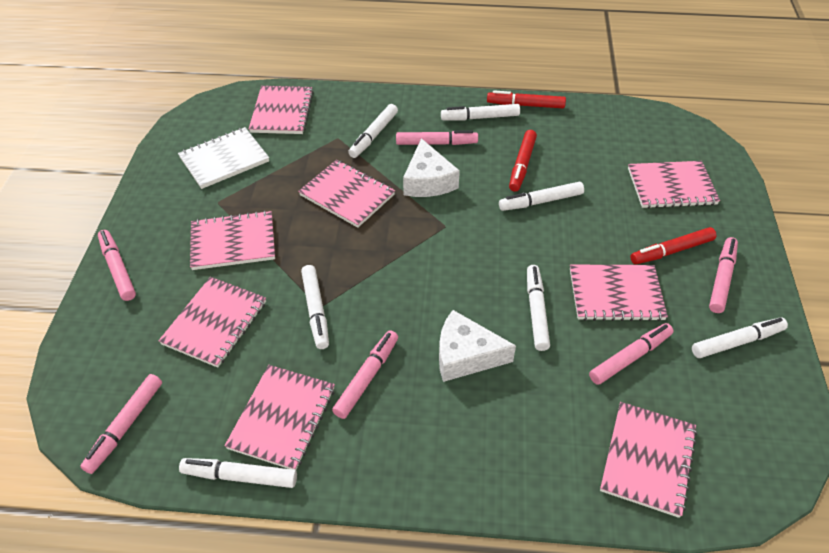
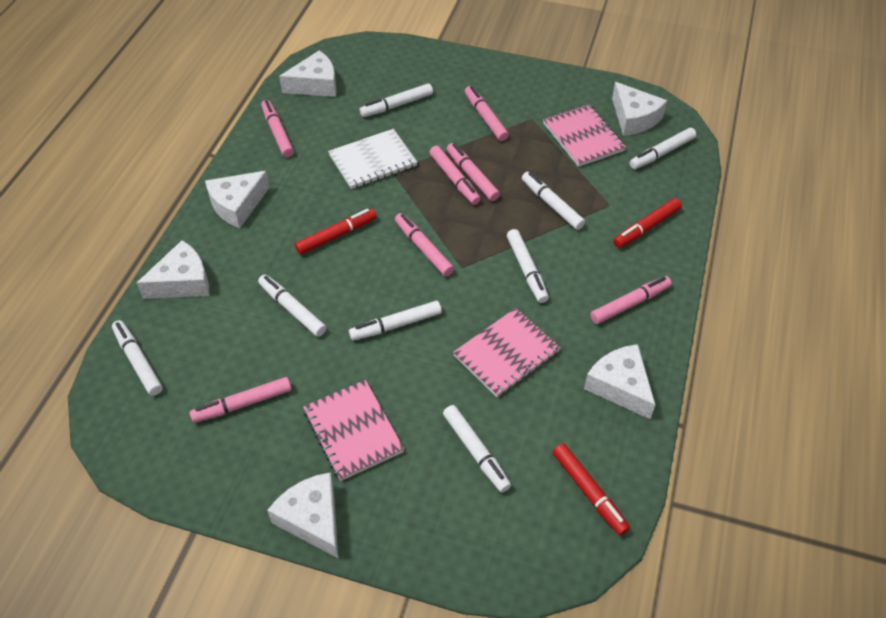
pink marker: 6 -> 7
pink notebook: 8 -> 3
white cheese: 2 -> 6
white marker: 7 -> 8

